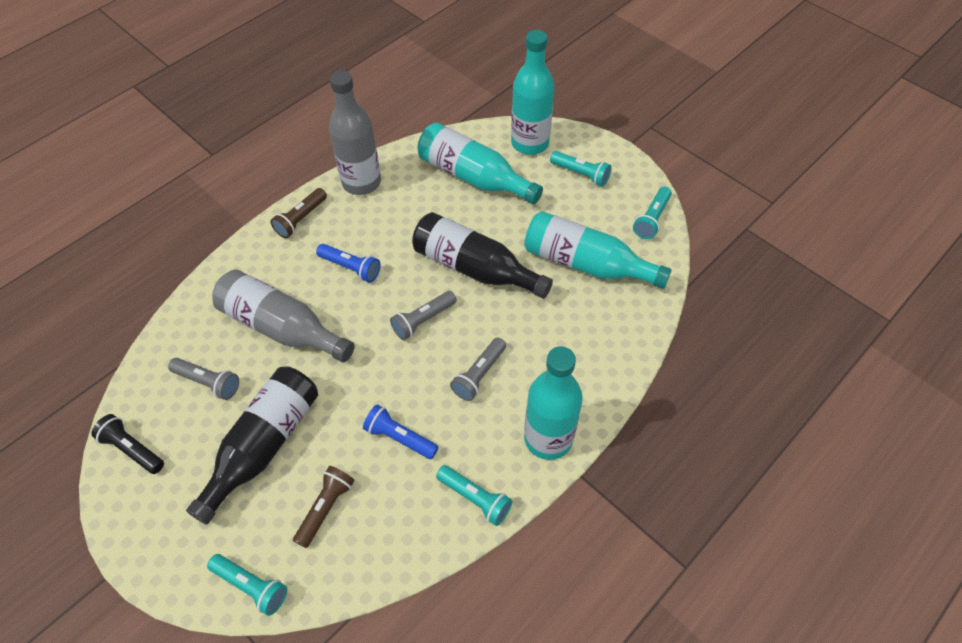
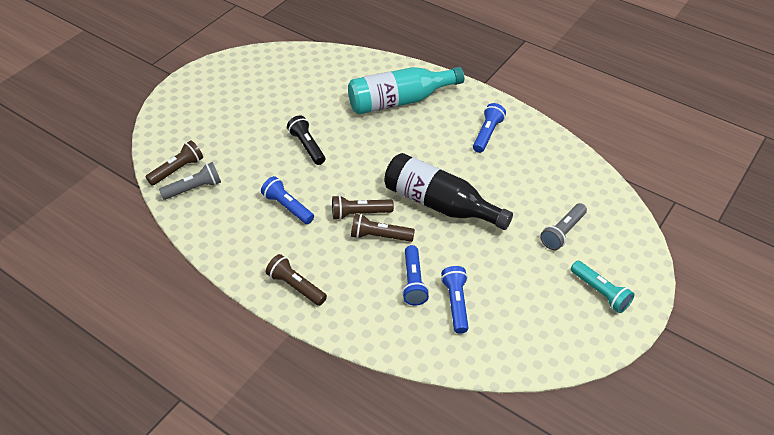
black bottle: 2 -> 1
blue flashlight: 2 -> 4
brown flashlight: 2 -> 4
grey bottle: 2 -> 0
grey flashlight: 3 -> 2
turquoise bottle: 4 -> 1
turquoise flashlight: 4 -> 1

